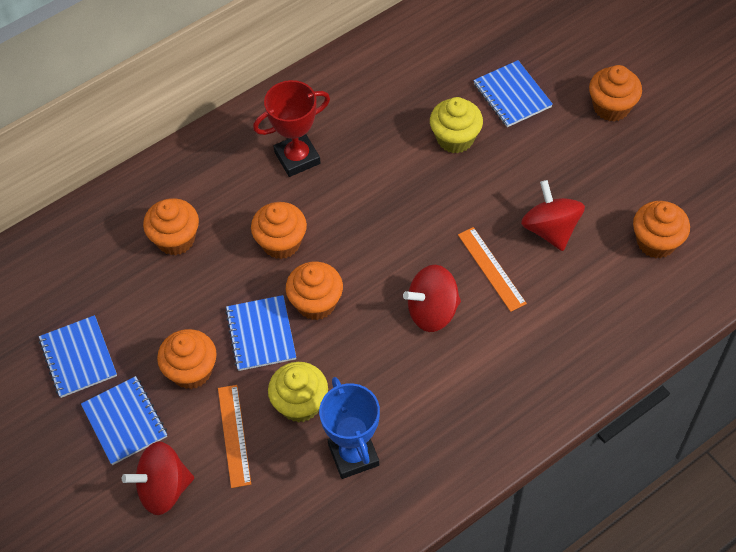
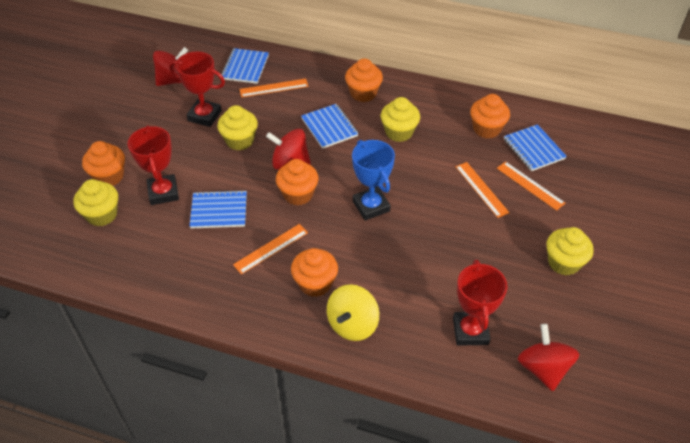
orange cupcake: 6 -> 5
orange ruler: 2 -> 4
red trophy: 1 -> 3
yellow cupcake: 2 -> 4
yellow spinning top: 0 -> 1

